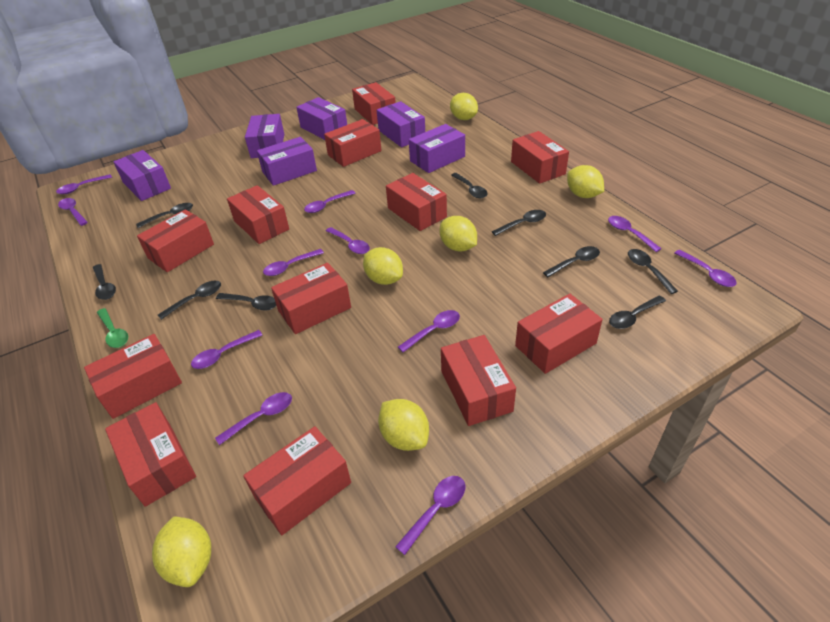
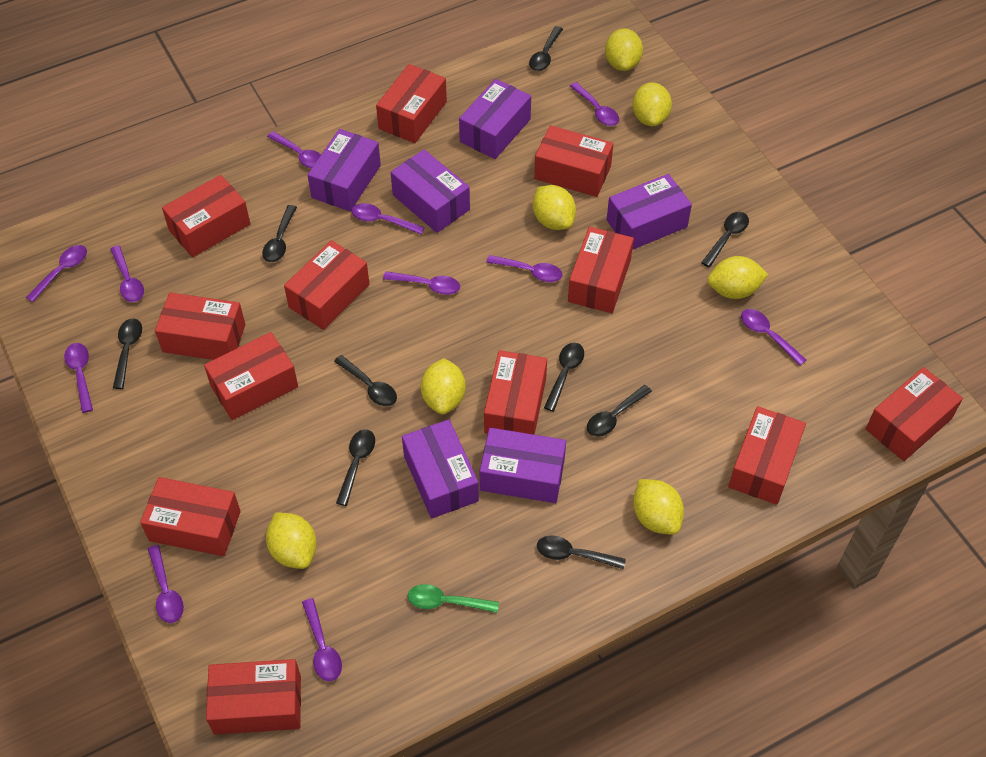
yellow lemon: 6 -> 7

